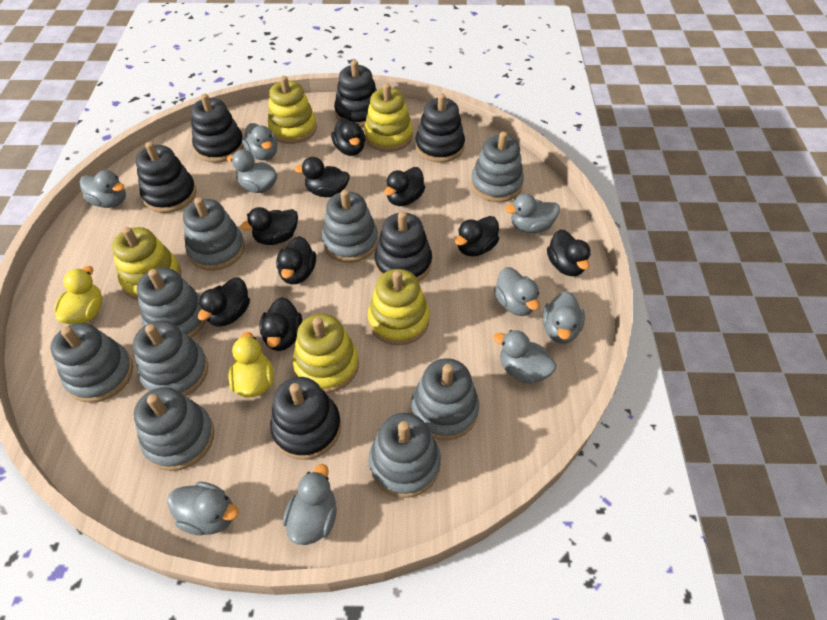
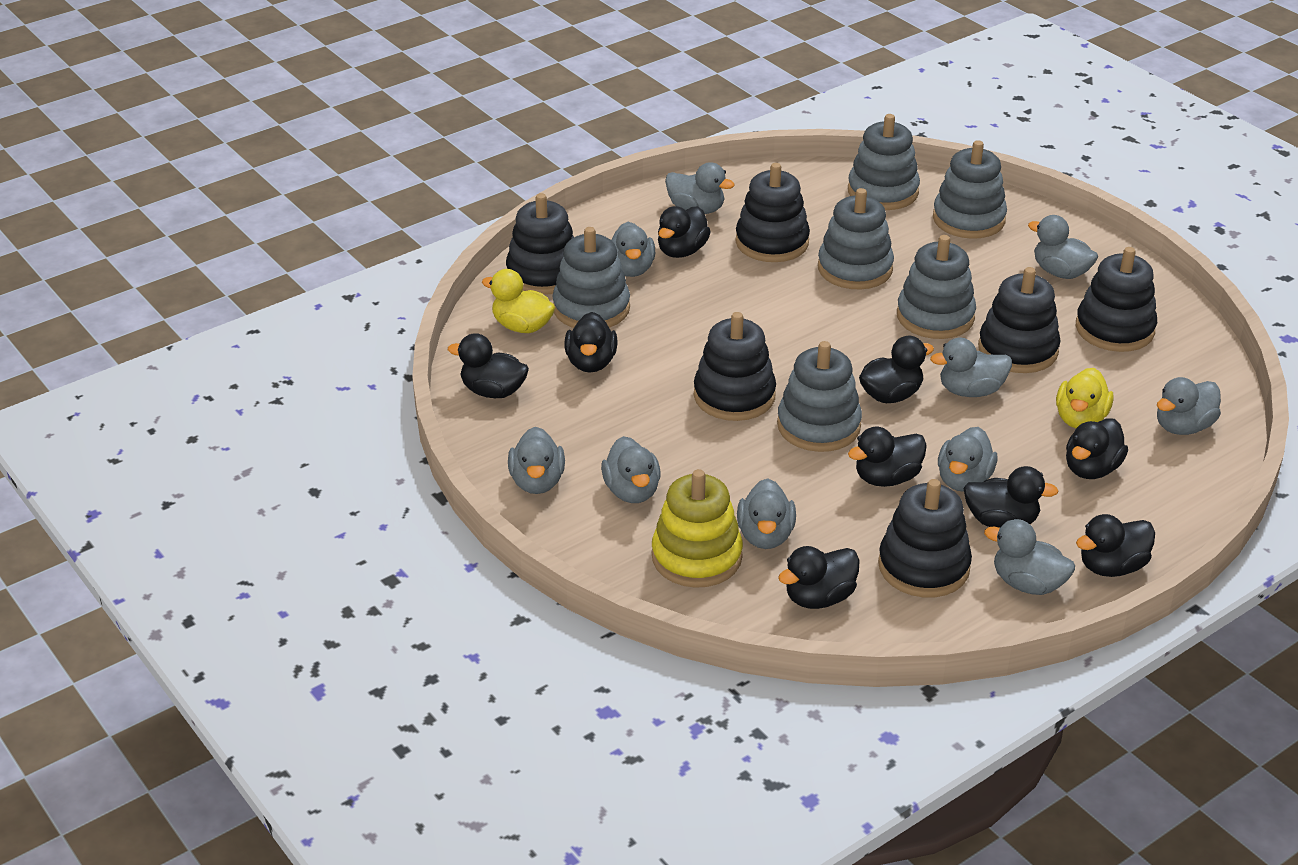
grey duck: 9 -> 10
grey stacking toy: 9 -> 6
yellow stacking toy: 5 -> 1

